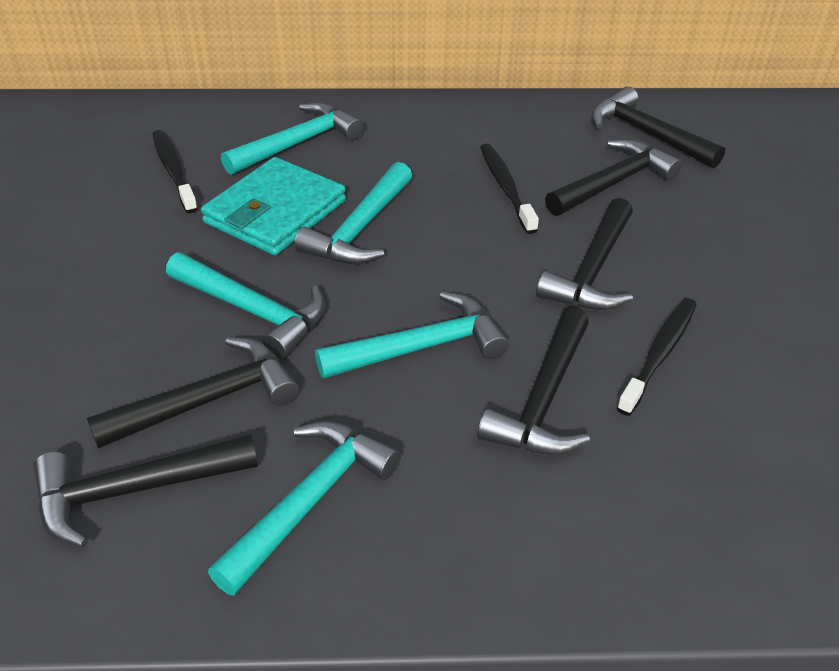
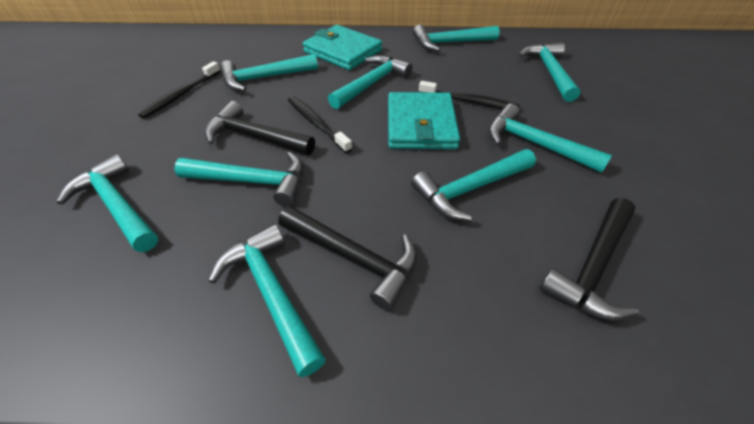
black hammer: 6 -> 3
turquoise hammer: 5 -> 9
turquoise wallet: 1 -> 2

